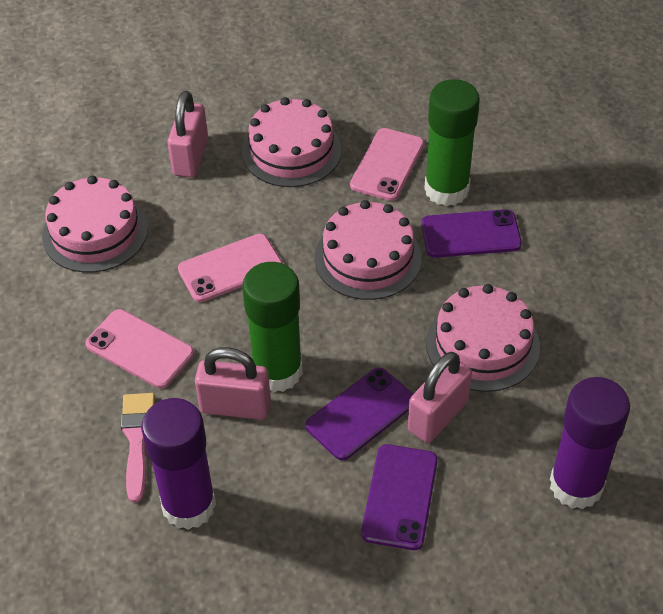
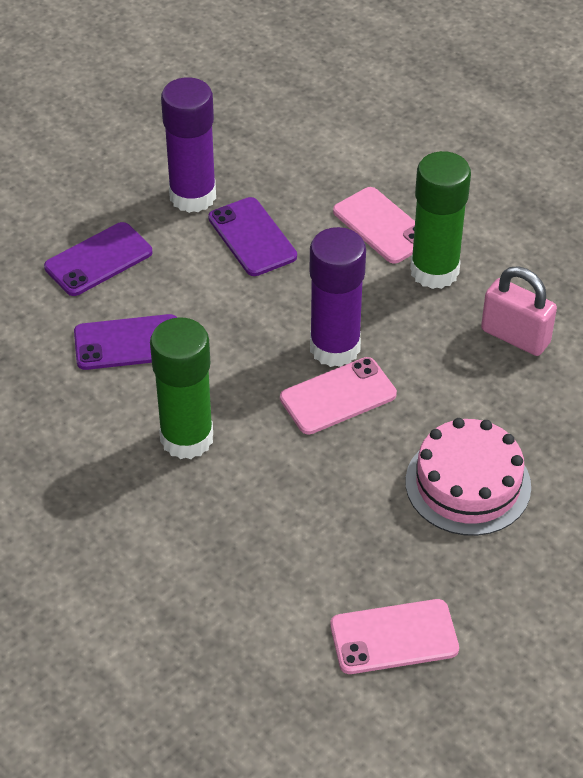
pink brush: 1 -> 0
pink cake: 4 -> 1
pink padlock: 3 -> 1

